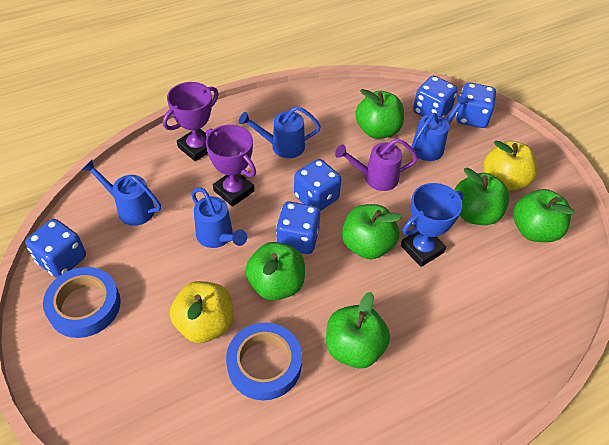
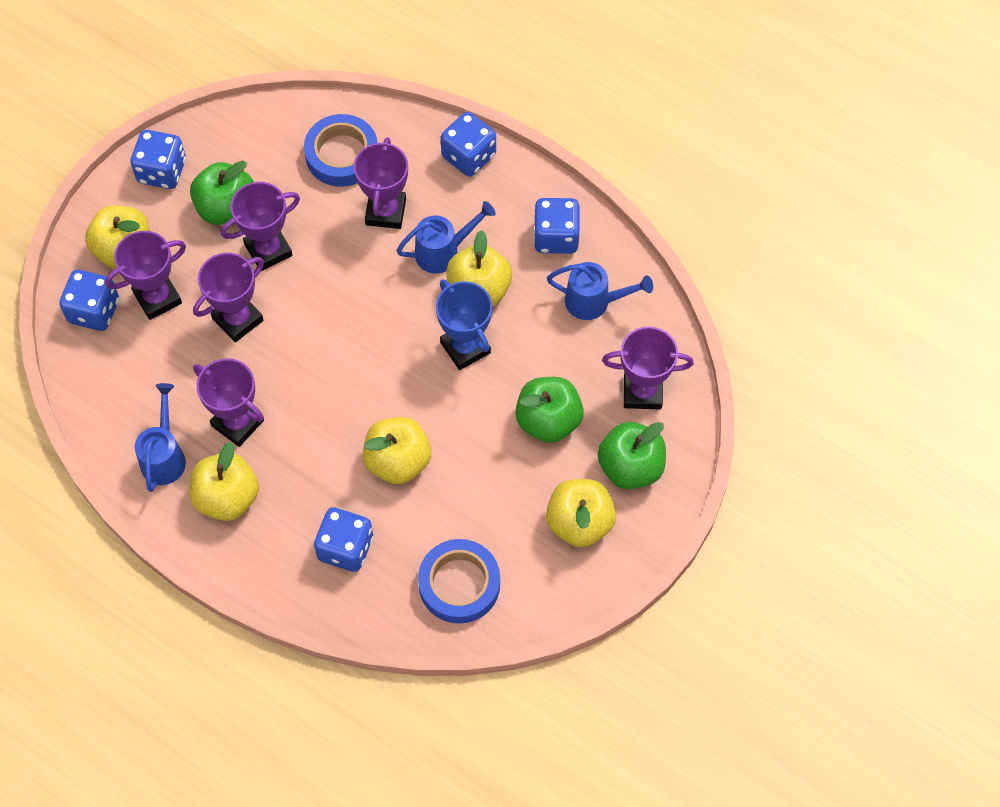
blue watering can: 4 -> 3
green apple: 6 -> 3
purple trophy: 2 -> 6
purple watering can: 1 -> 0
yellow apple: 2 -> 5

